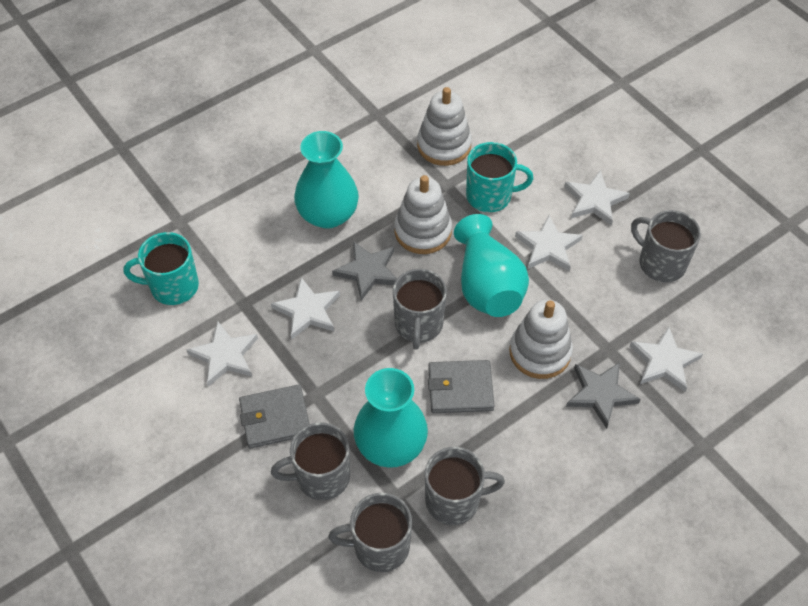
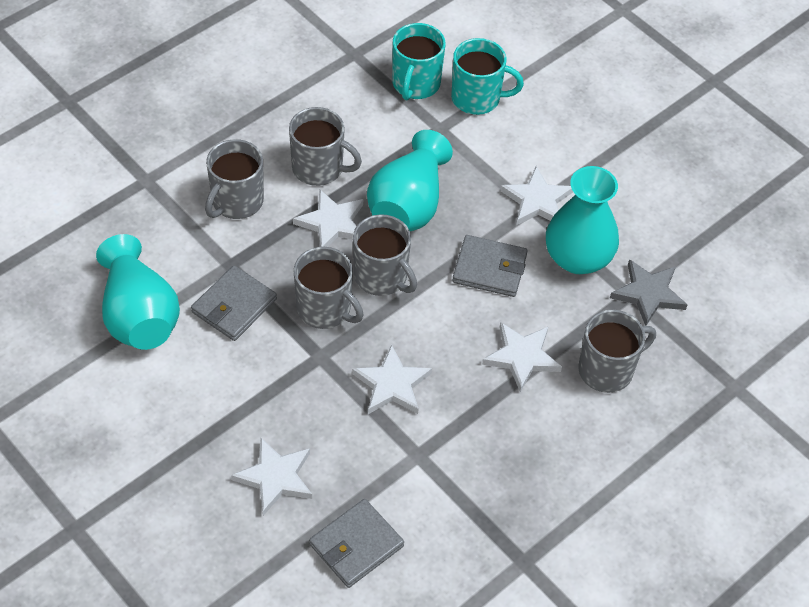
grey star: 2 -> 1
grey wallet: 2 -> 3
white stacking toy: 3 -> 0

